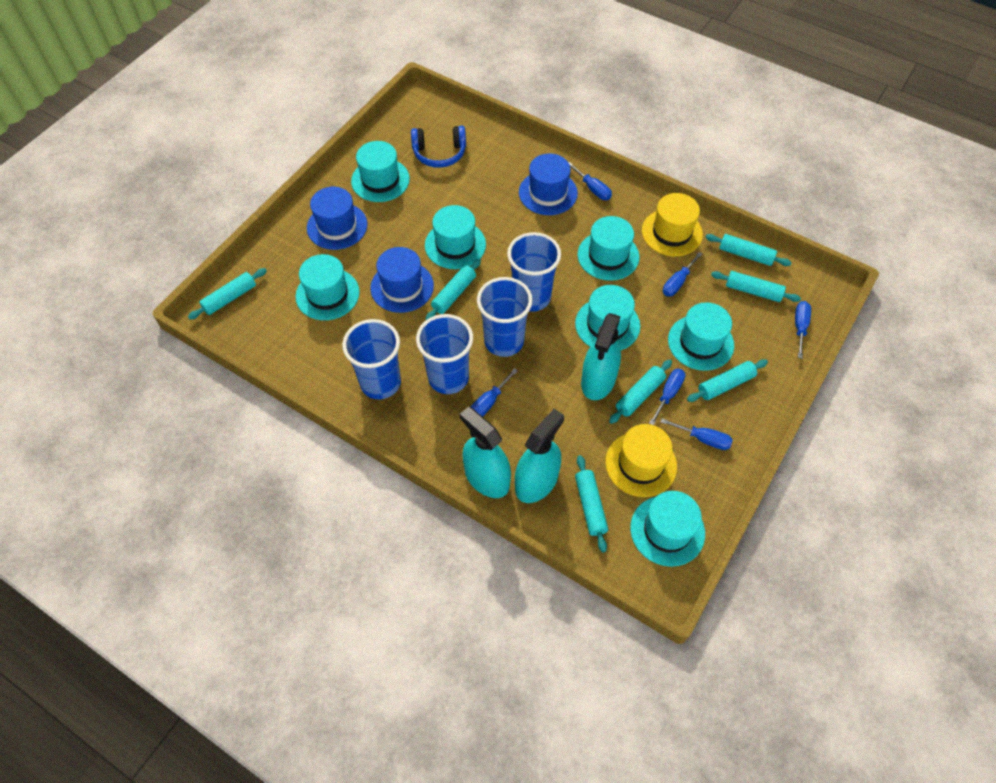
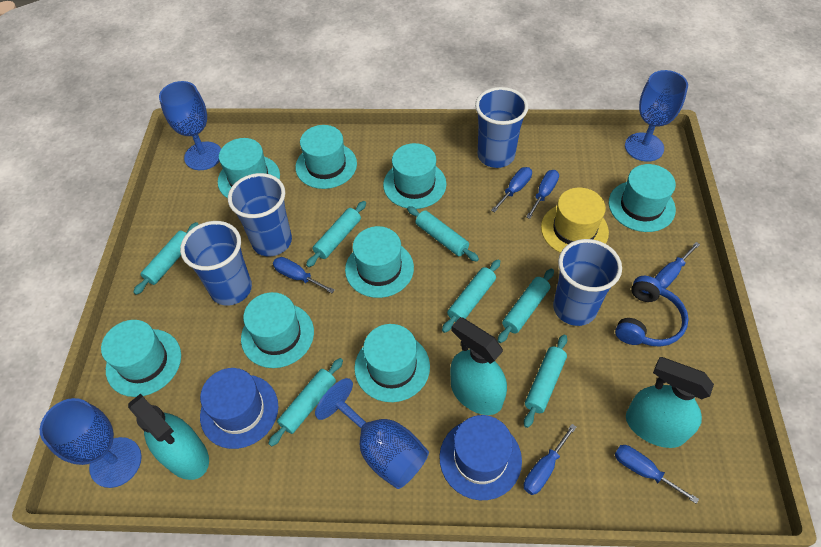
blue goblet: 0 -> 4
blue hat: 3 -> 2
turquoise hat: 7 -> 8
yellow hat: 2 -> 1

